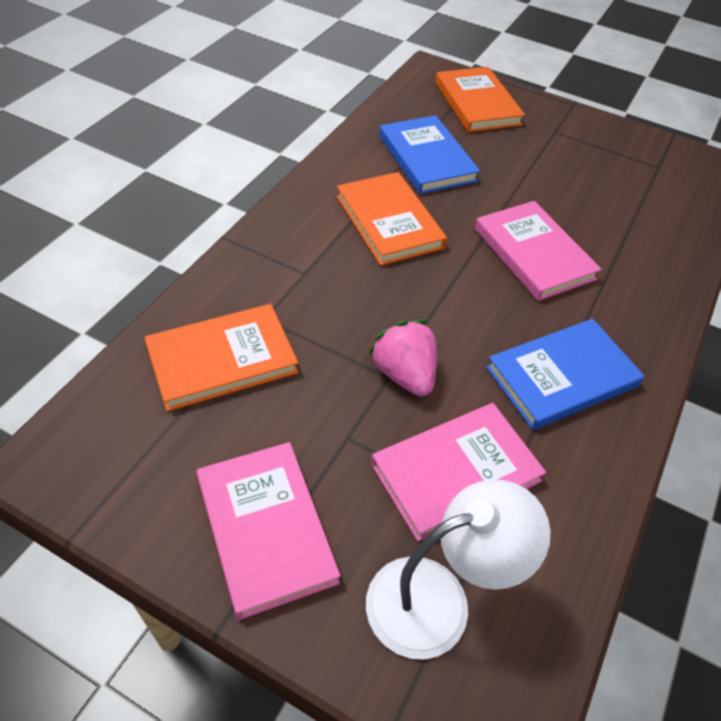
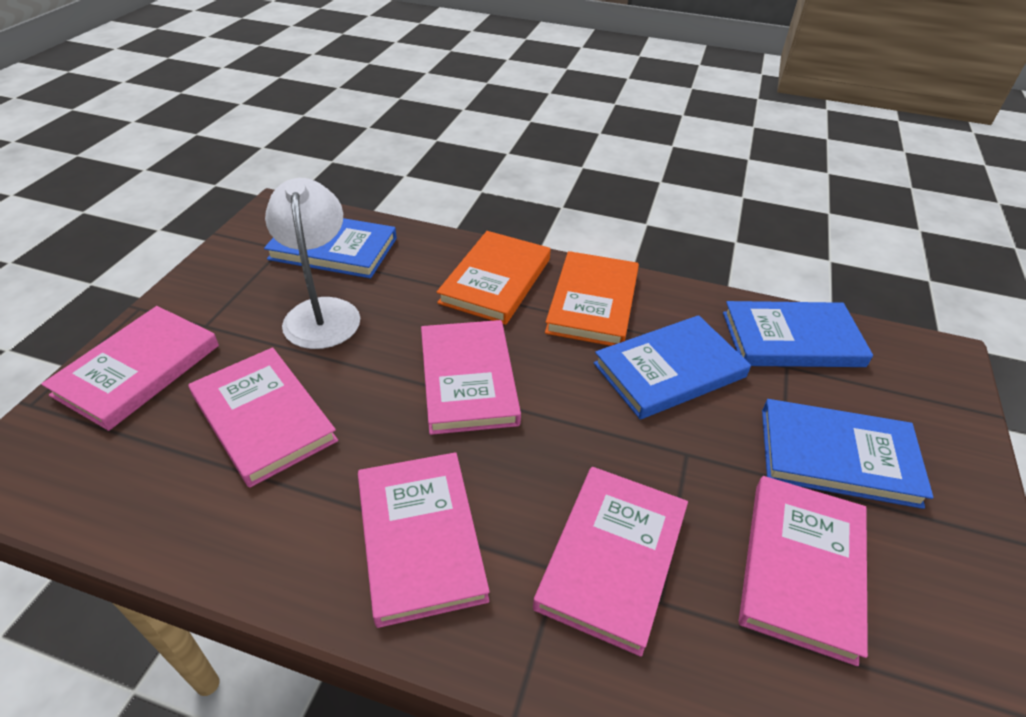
blue book: 2 -> 4
orange book: 3 -> 2
pink book: 3 -> 6
pink strawberry: 1 -> 0

